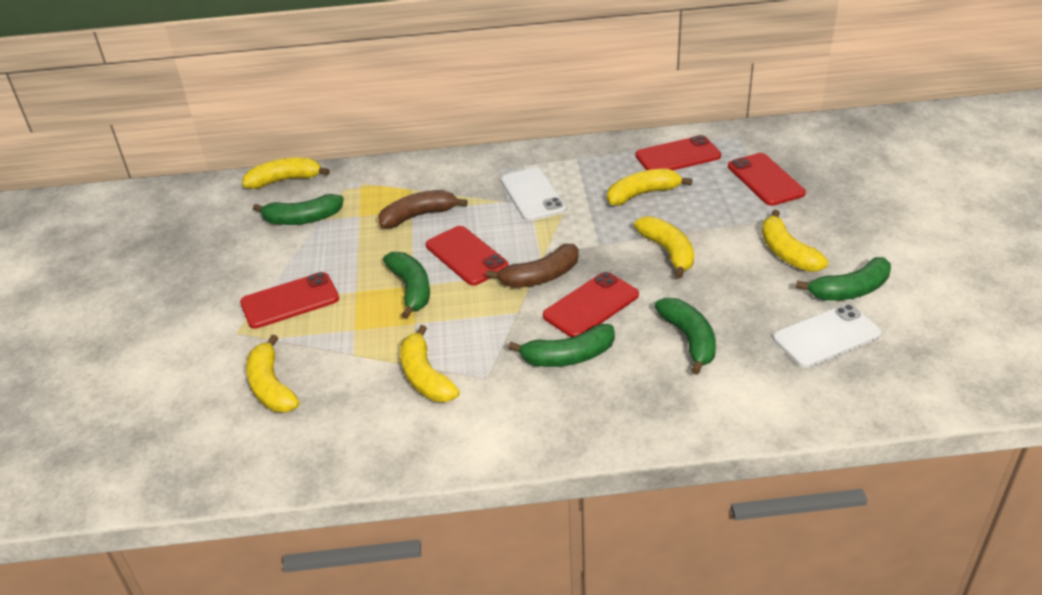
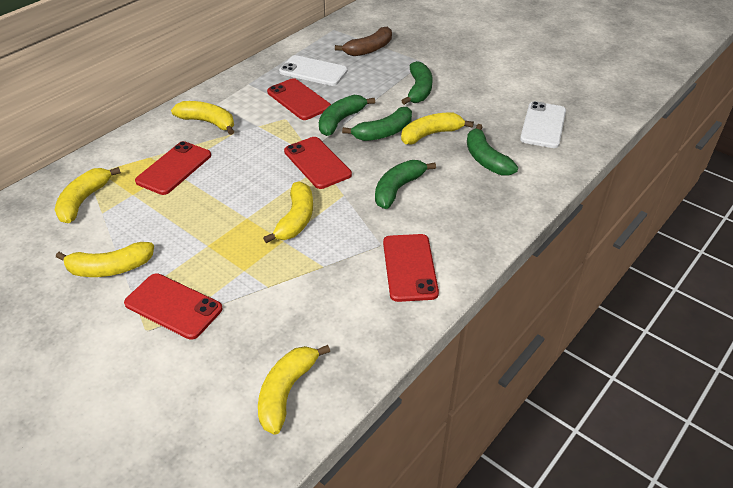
brown banana: 2 -> 1

